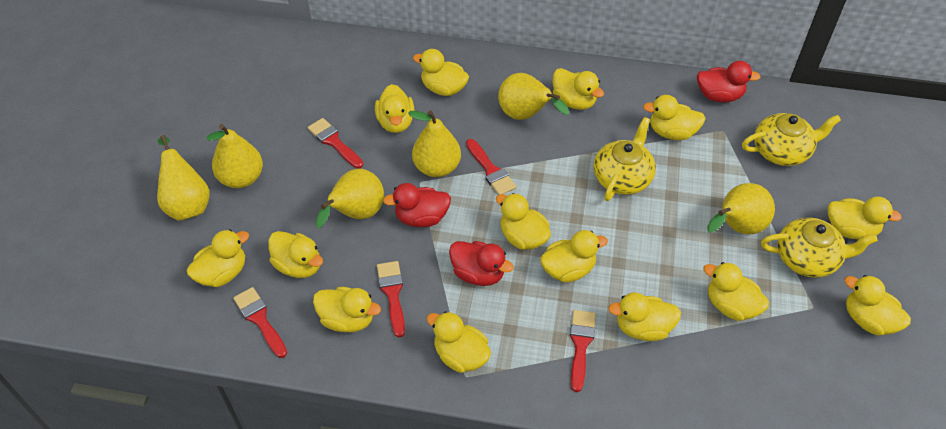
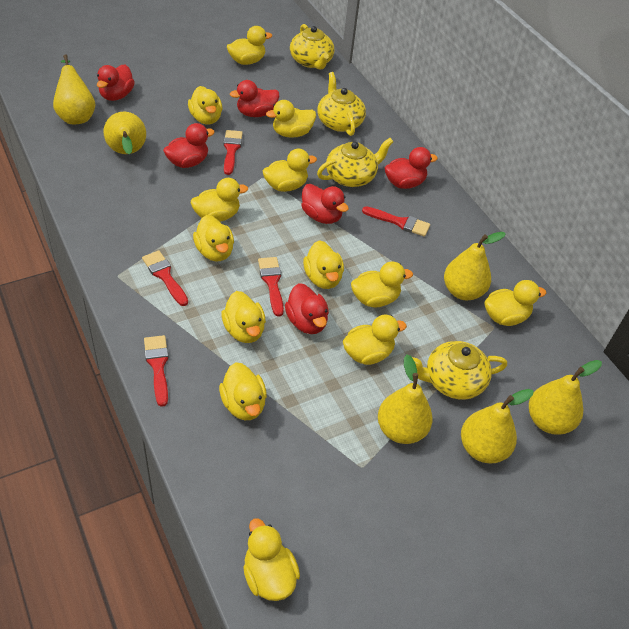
red duck: 3 -> 6
yellow duck: 14 -> 13
yellow teapot: 3 -> 4

